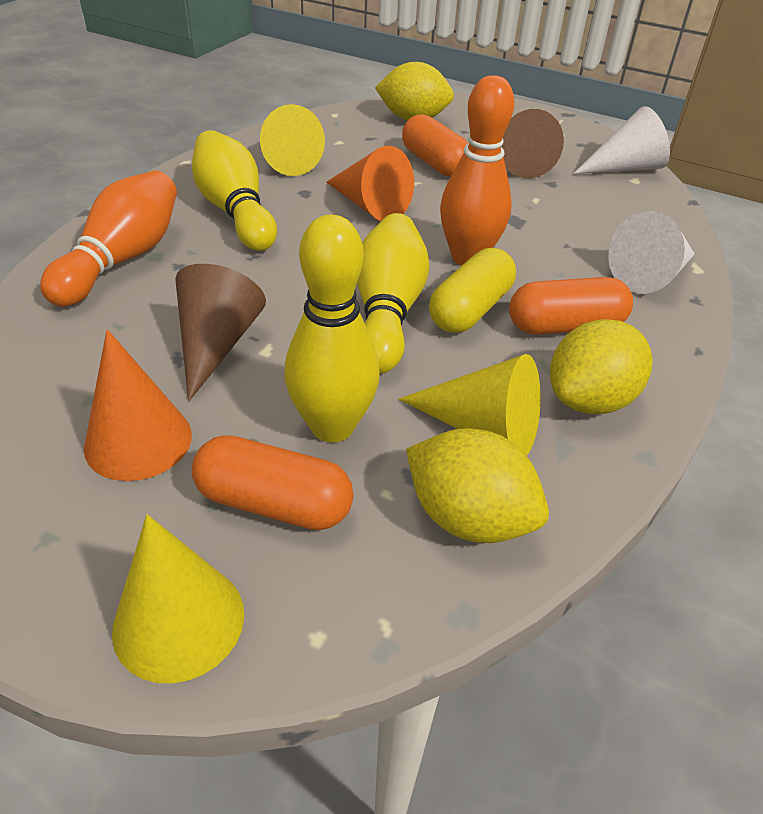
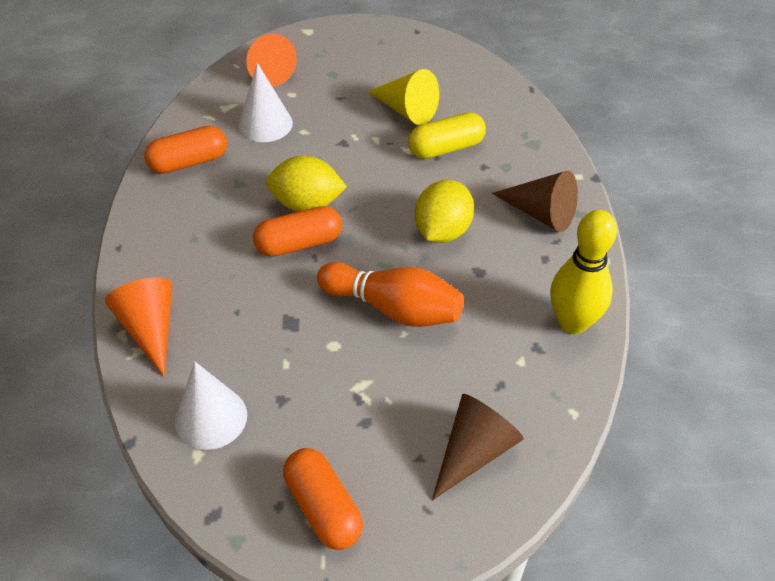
orange bowling pin: 2 -> 1
yellow bowling pin: 3 -> 1
yellow cone: 3 -> 1
yellow lemon: 3 -> 2

